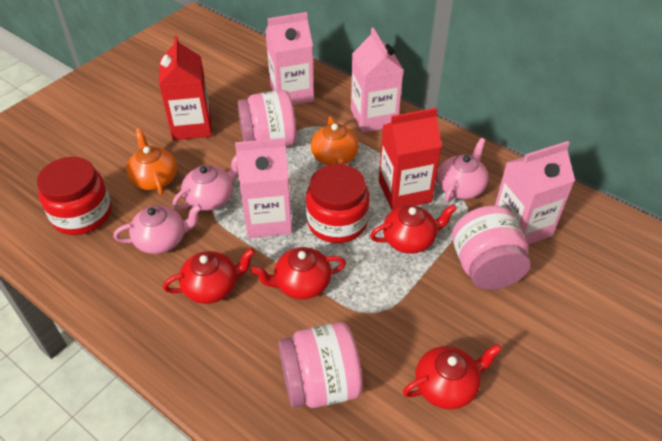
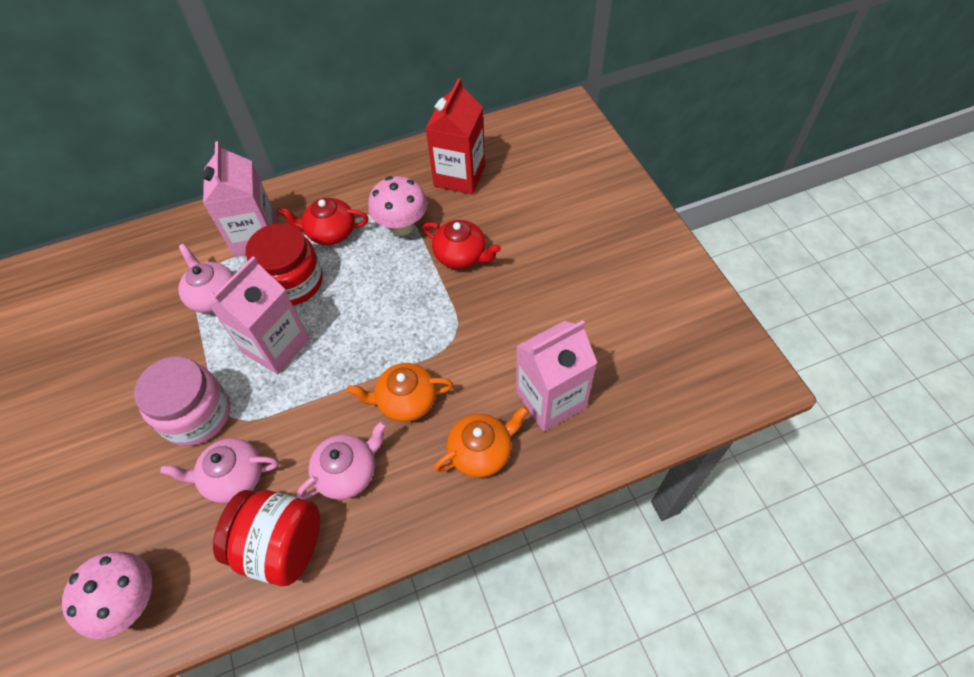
pink carton: 4 -> 3
pink jar: 3 -> 1
pink mushroom: 0 -> 2
red carton: 2 -> 1
red teapot: 4 -> 2

